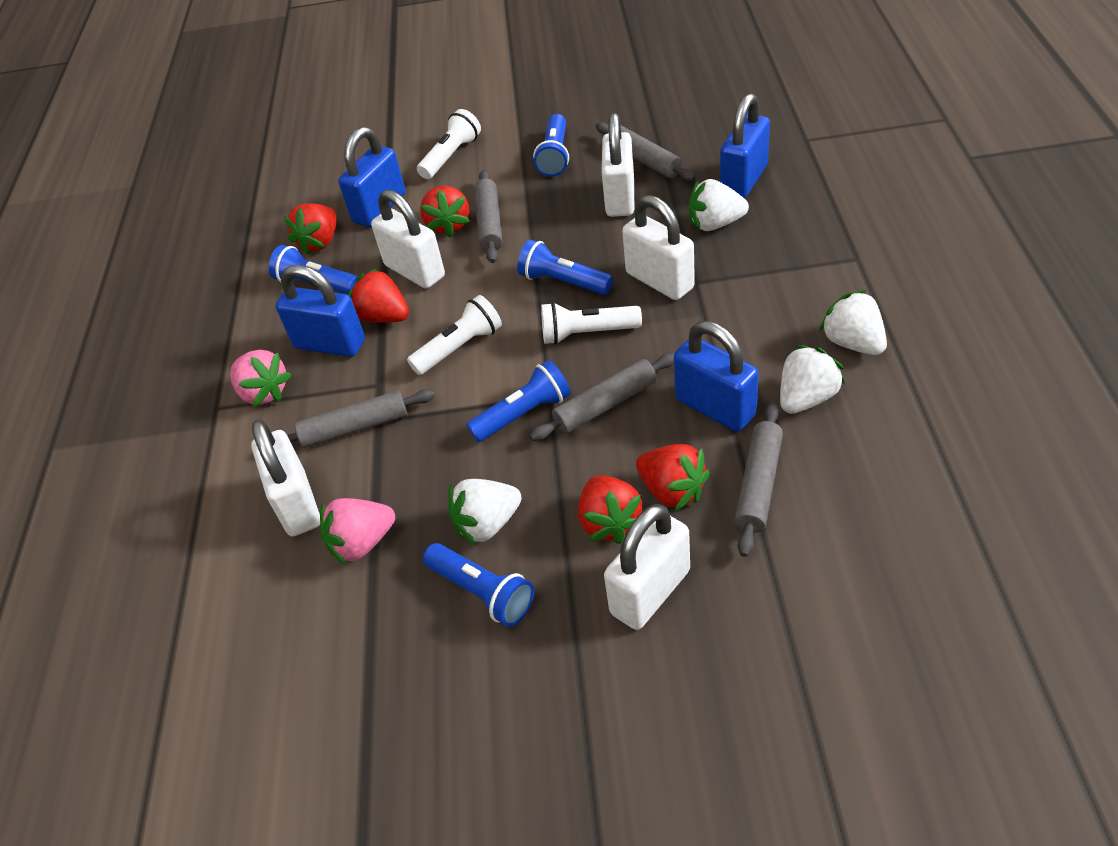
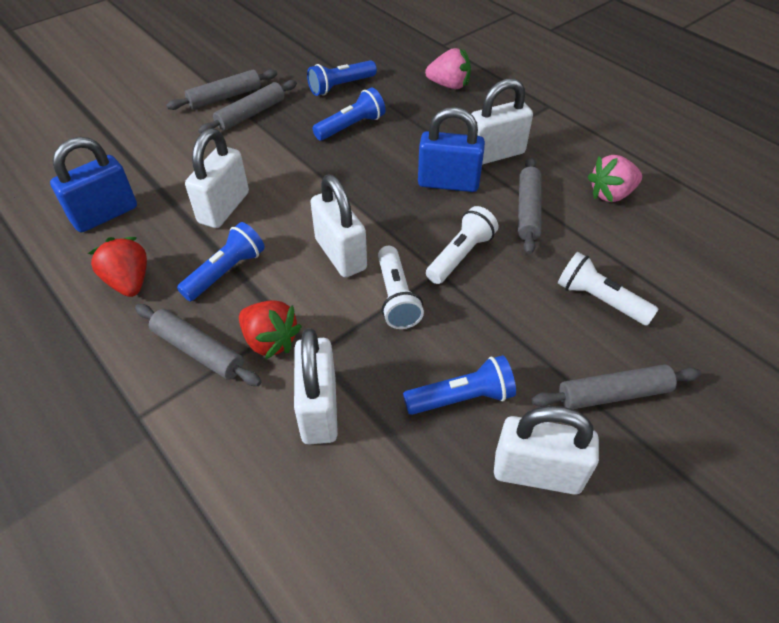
blue flashlight: 5 -> 4
blue padlock: 4 -> 2
red strawberry: 5 -> 2
white strawberry: 4 -> 0

